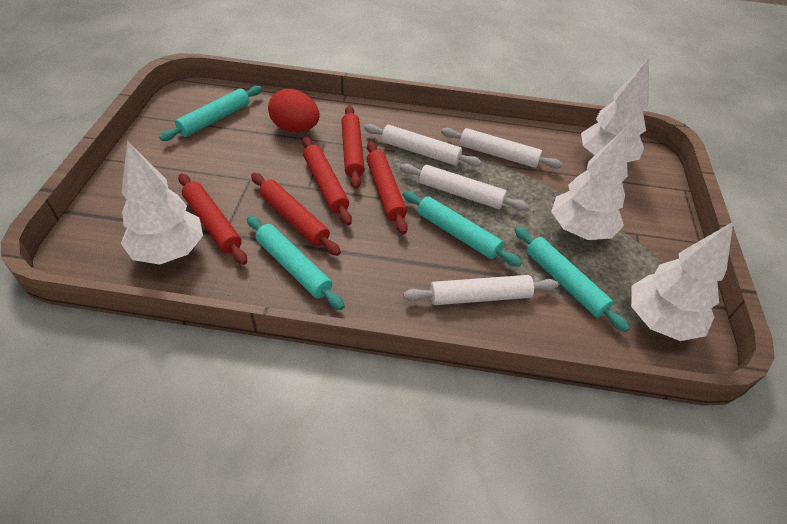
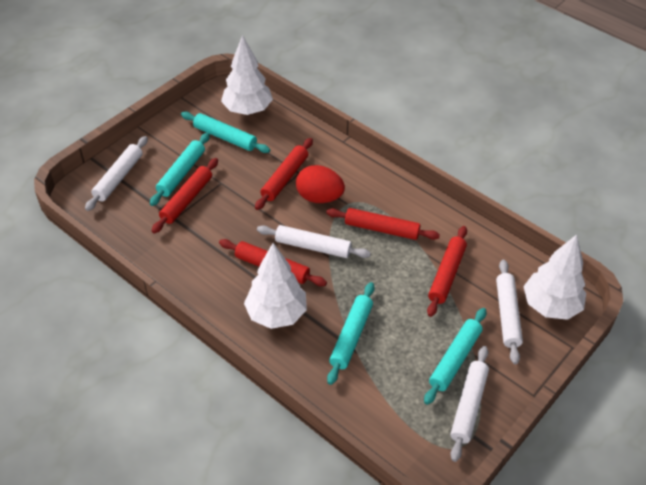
white tree: 4 -> 3

